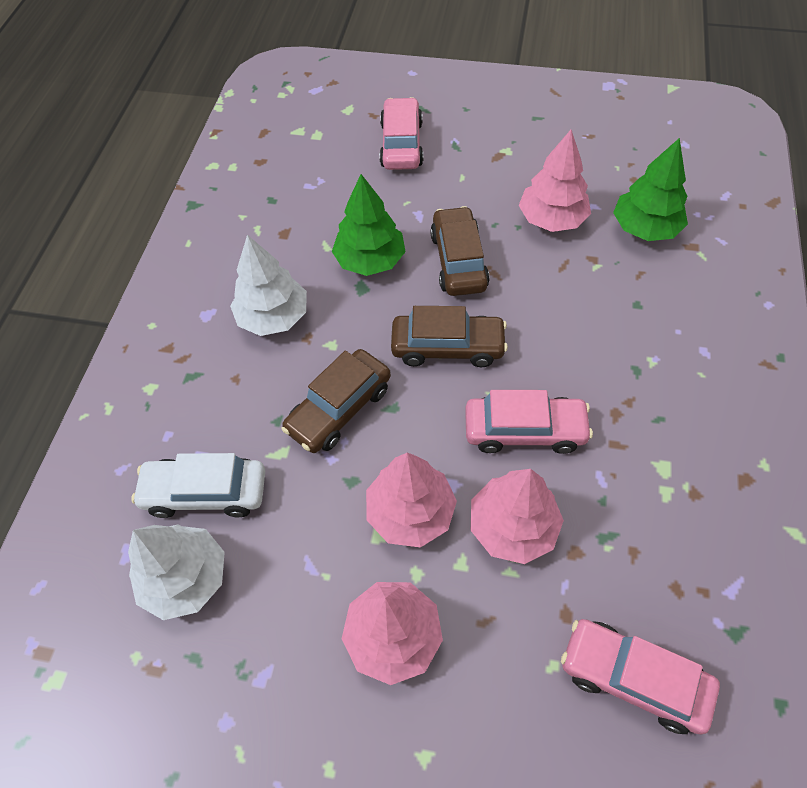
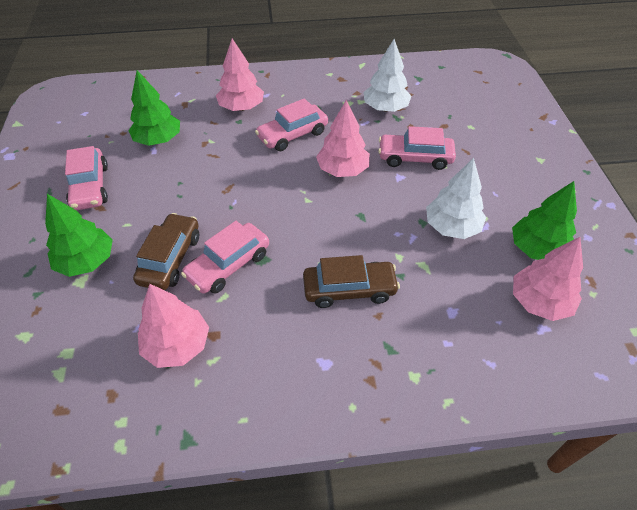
brown car: 3 -> 2
green tree: 2 -> 3
pink car: 3 -> 4
white car: 1 -> 0

